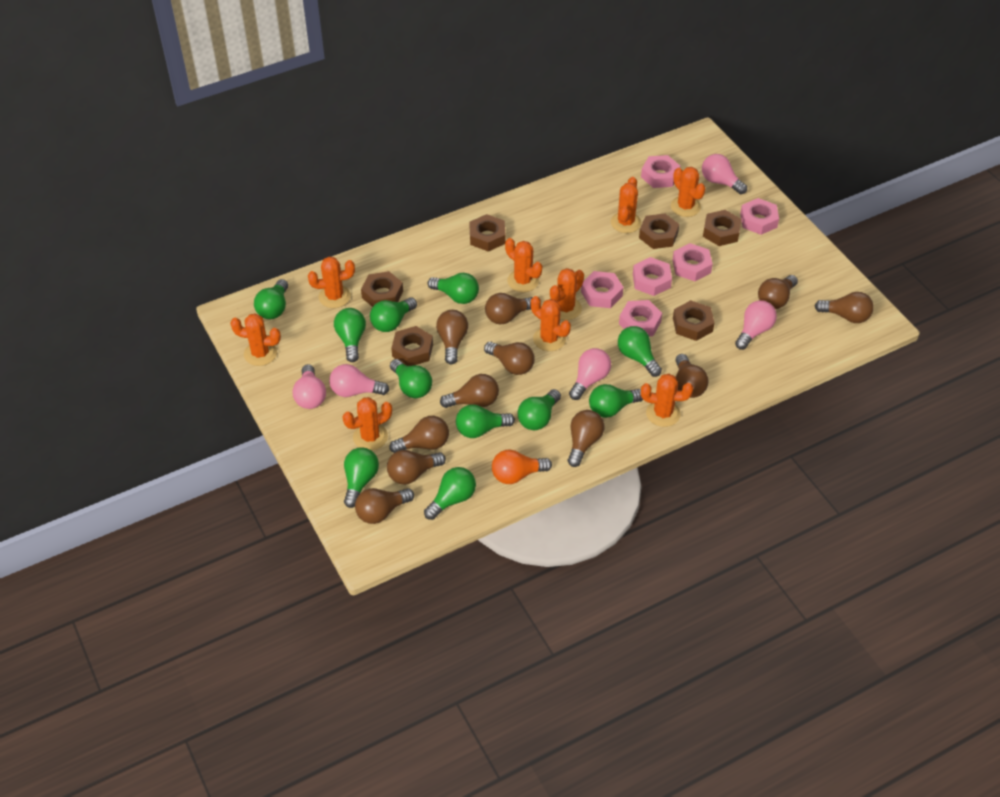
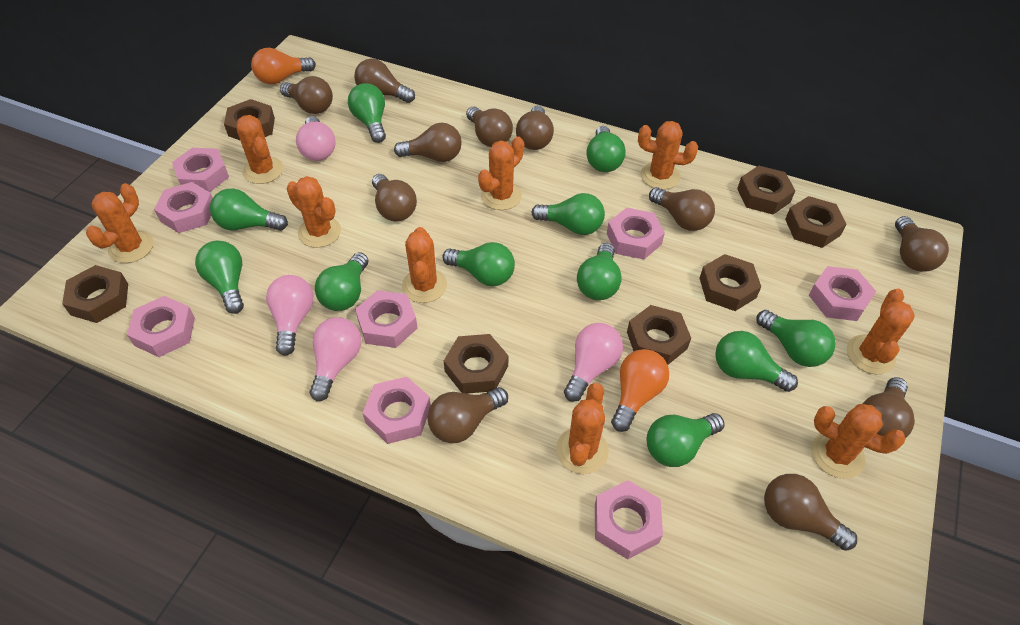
brown nut: 6 -> 7
orange light bulb: 1 -> 2
pink light bulb: 5 -> 4
pink nut: 6 -> 8

